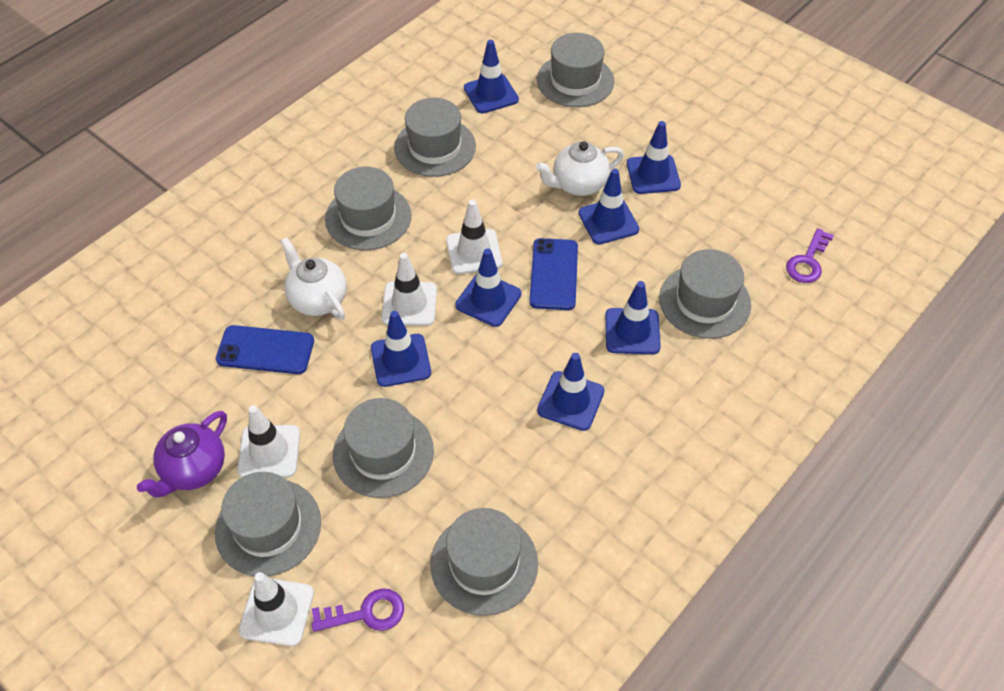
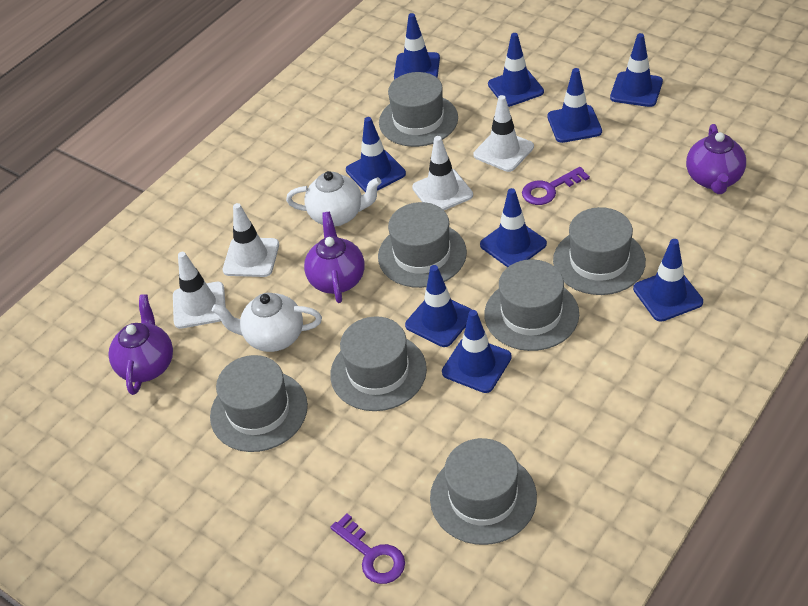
blue phone: 2 -> 0
blue traffic cone: 7 -> 9
purple teapot: 1 -> 3

